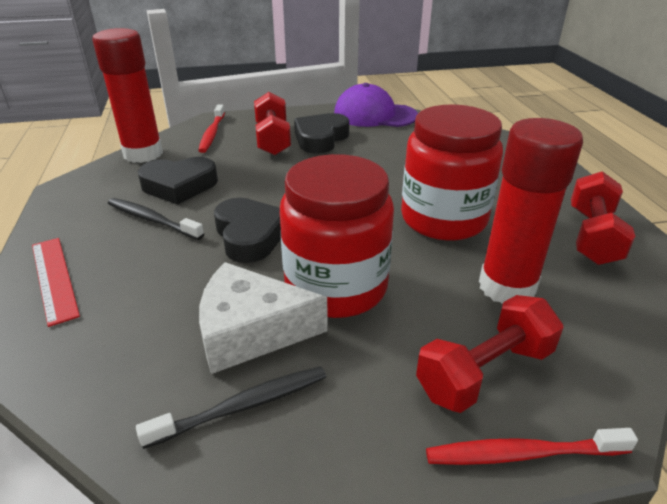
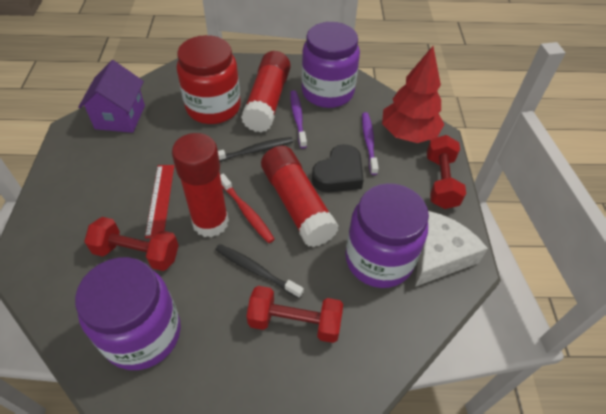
black heart: 3 -> 1
purple cap: 1 -> 0
purple house: 0 -> 1
purple jar: 0 -> 3
purple toothbrush: 0 -> 2
red glue stick: 2 -> 3
red jar: 2 -> 1
red toothbrush: 2 -> 1
red tree: 0 -> 1

